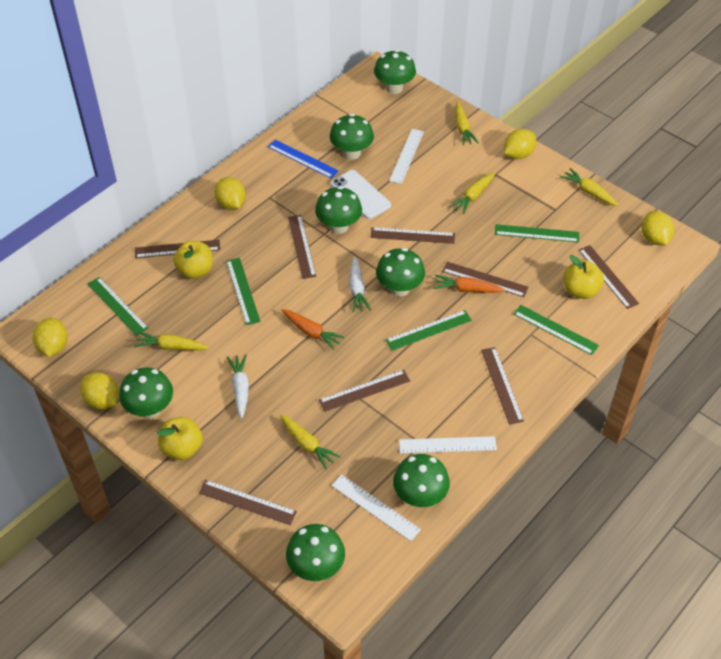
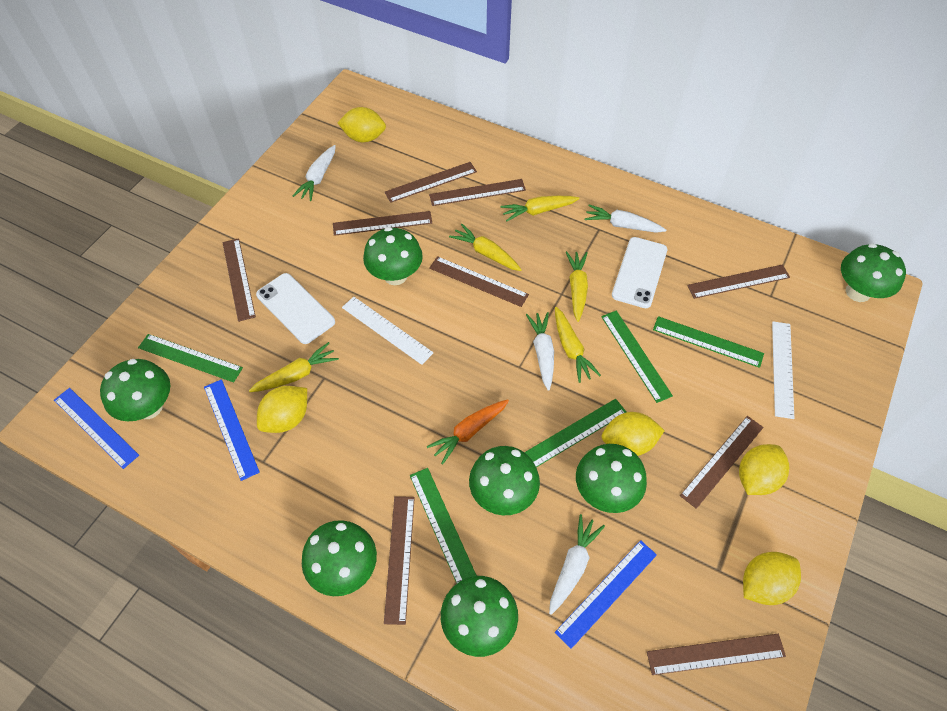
blue ruler: 1 -> 3
brown ruler: 8 -> 9
orange carrot: 2 -> 1
white carrot: 2 -> 4
white phone: 1 -> 2
white ruler: 3 -> 2
yellow apple: 3 -> 0

